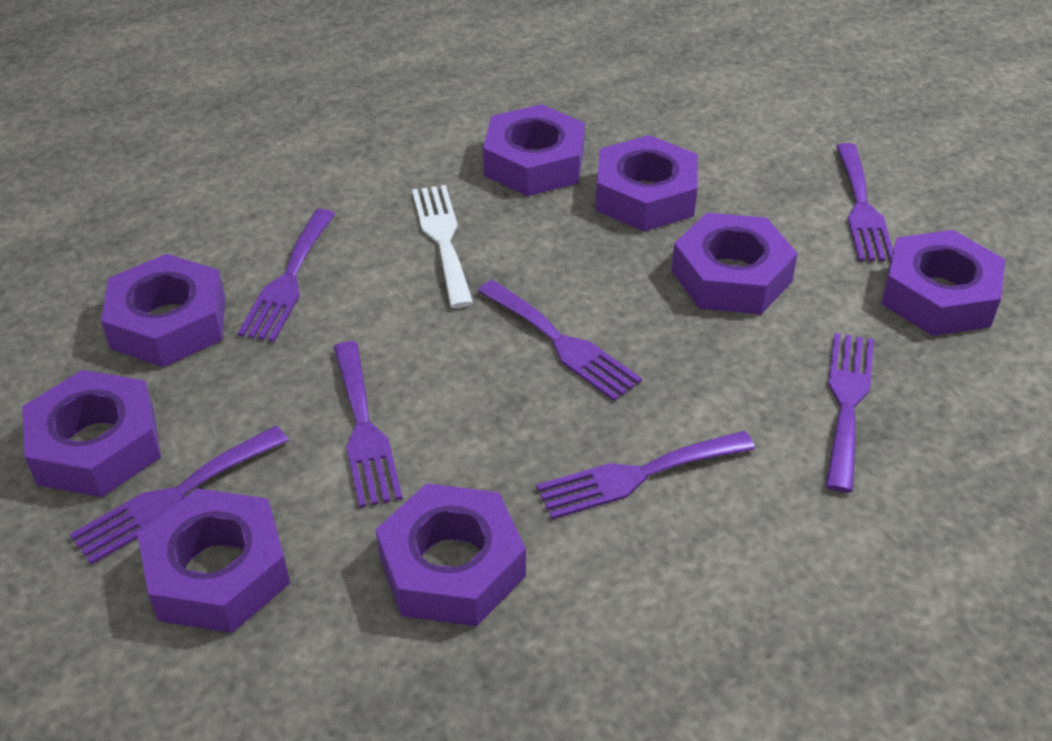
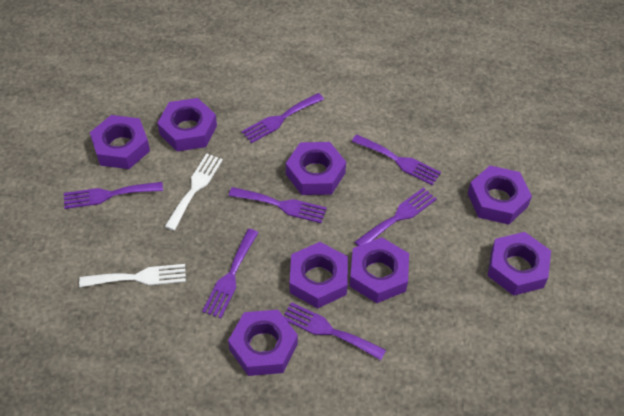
white fork: 1 -> 2

